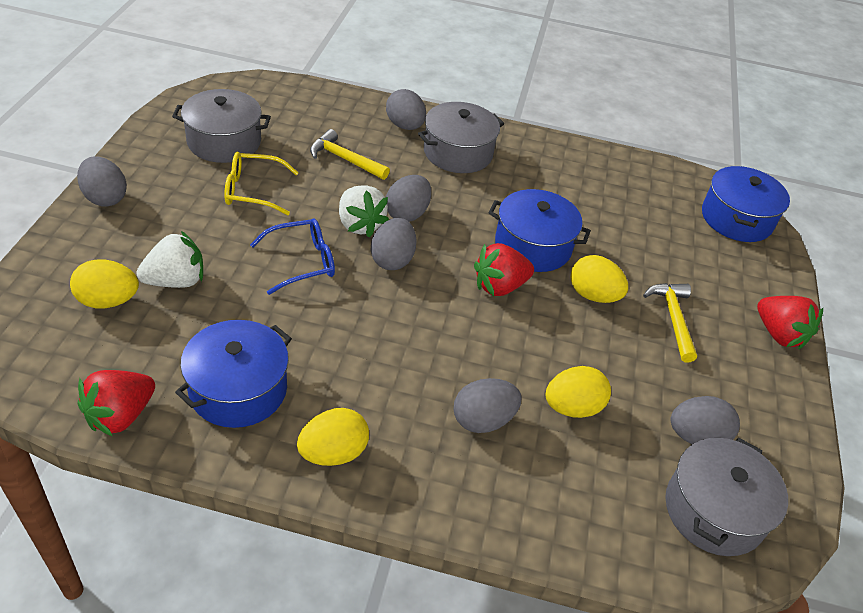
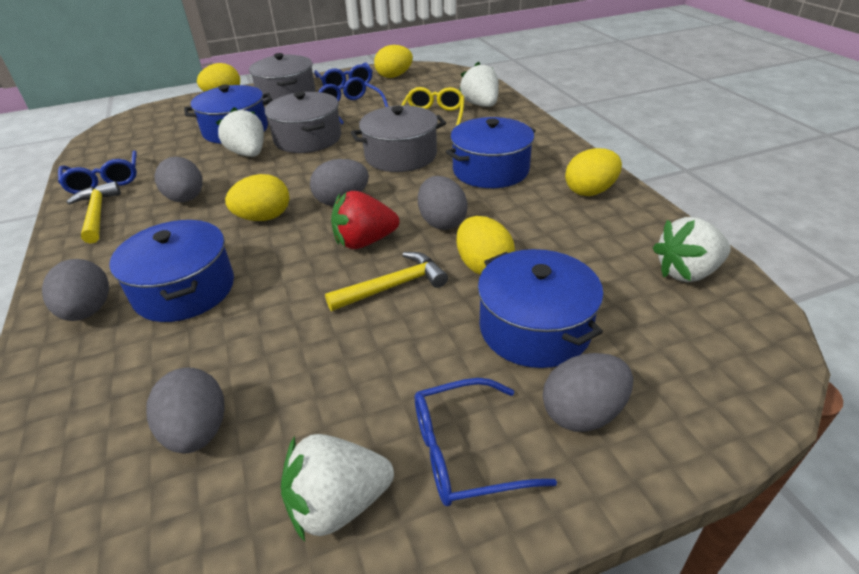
blue glasses: 1 -> 4
blue pot: 3 -> 4
red strawberry: 3 -> 1
white strawberry: 2 -> 4
yellow egg: 4 -> 5

